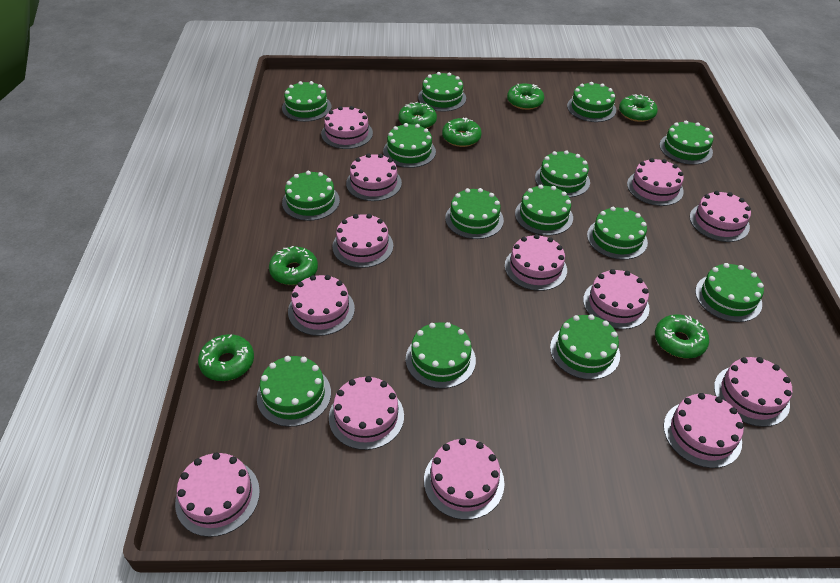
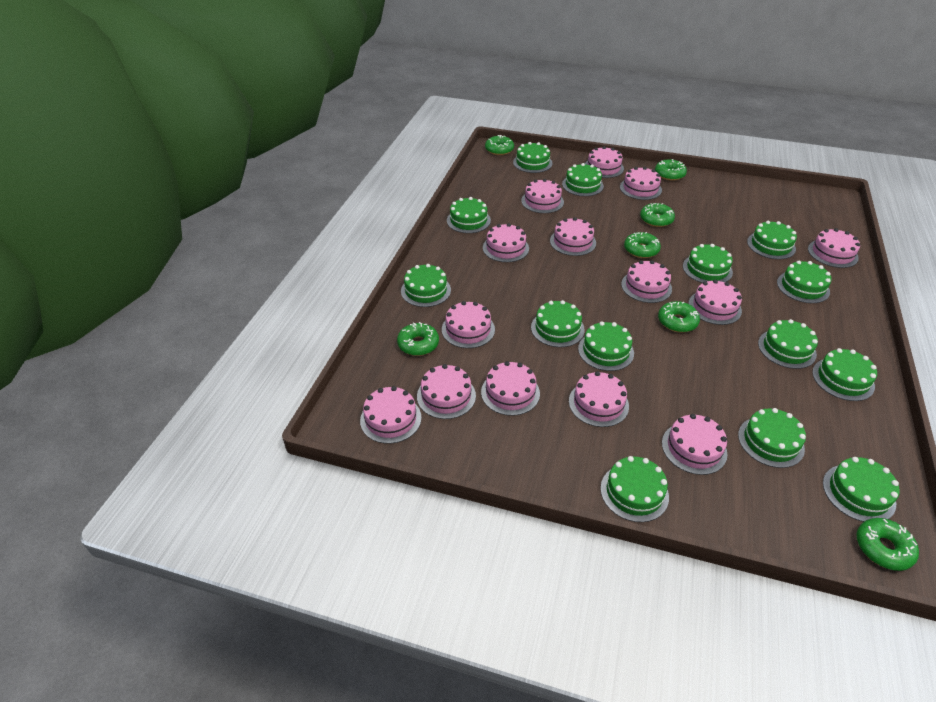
pink cake: 13 -> 14

